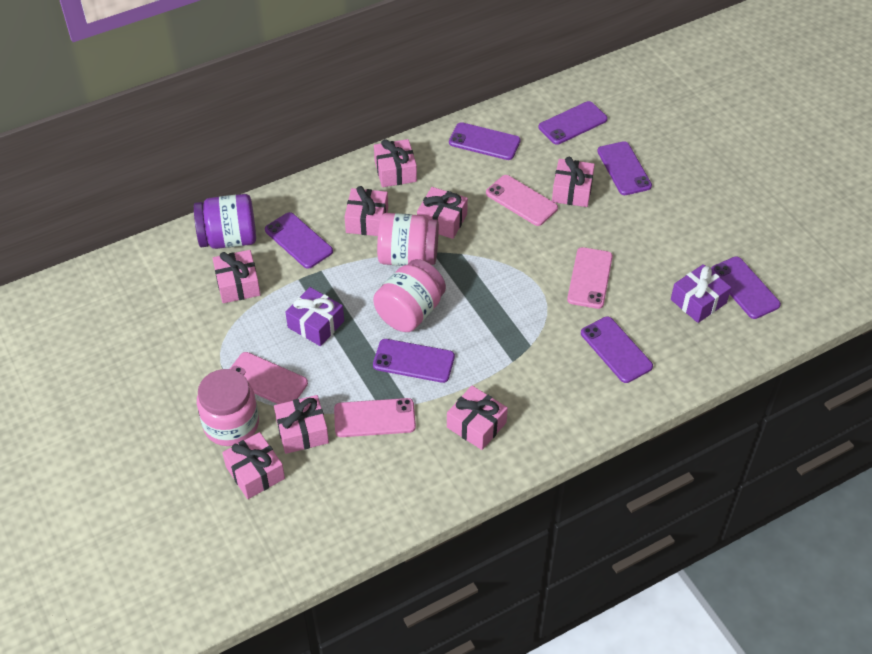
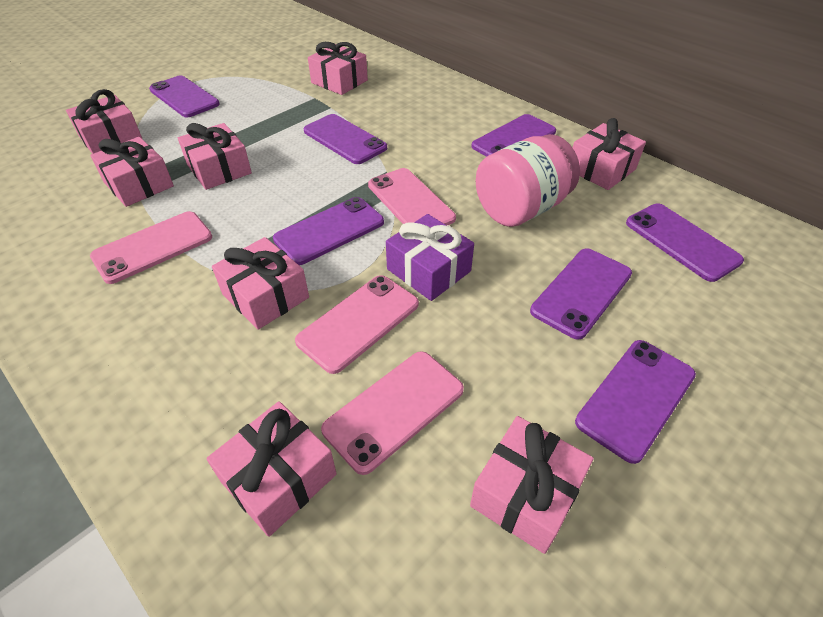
pink jar: 3 -> 1
purple gift: 2 -> 1
purple jar: 1 -> 0

